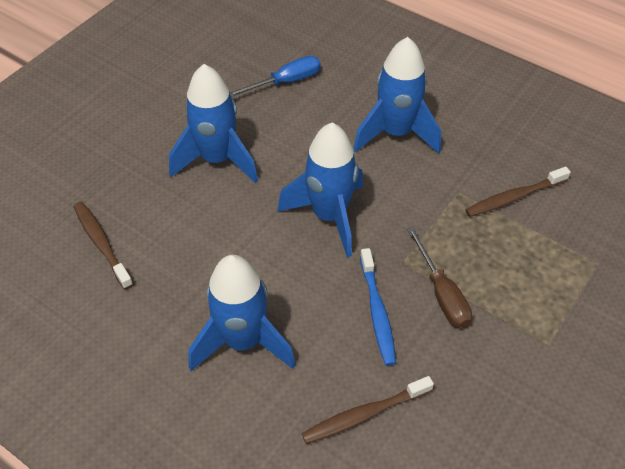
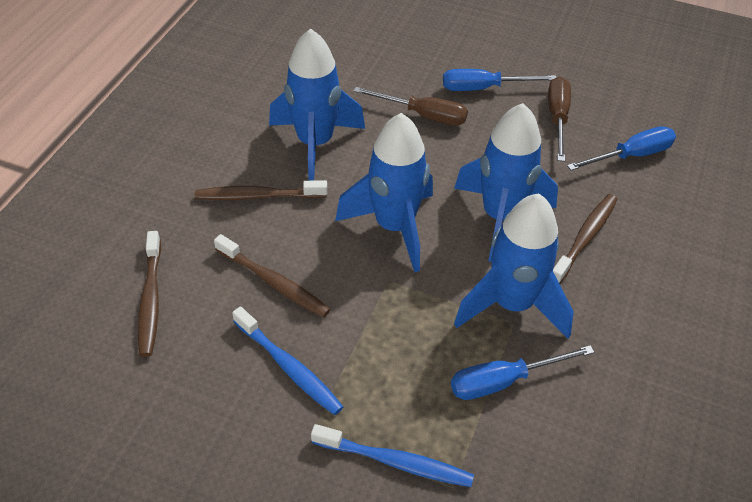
blue screwdriver: 1 -> 3
blue toothbrush: 1 -> 2
brown screwdriver: 1 -> 2
brown toothbrush: 3 -> 4

